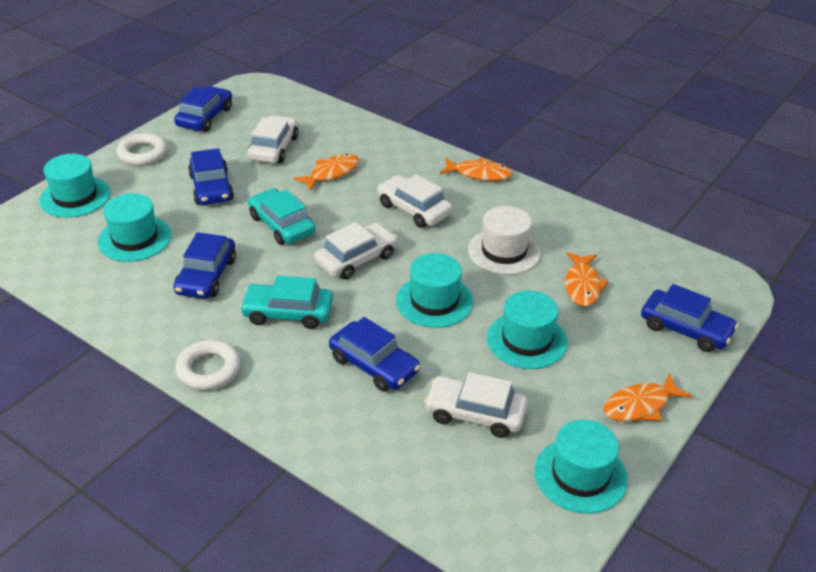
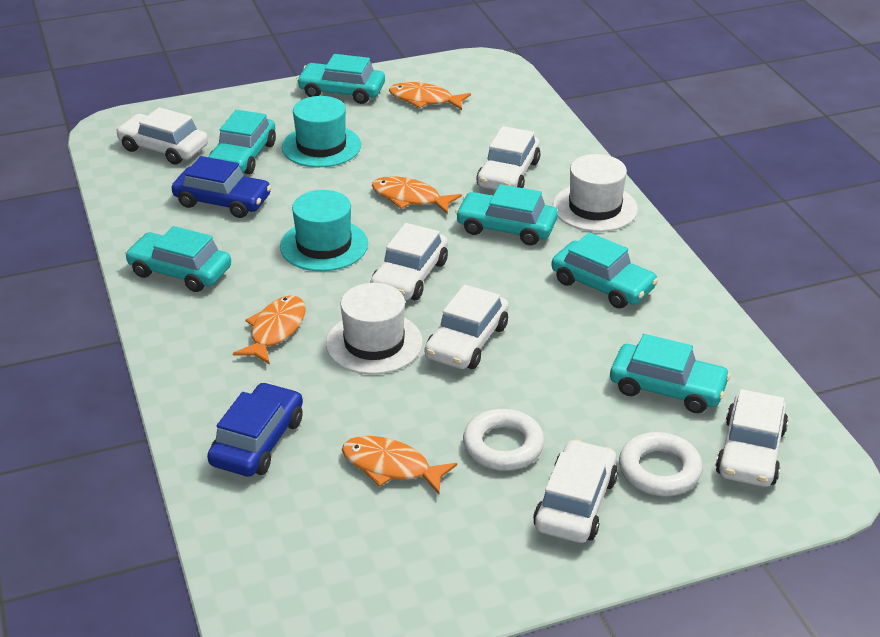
blue car: 5 -> 2
turquoise car: 2 -> 6
turquoise hat: 5 -> 2
white car: 4 -> 6
white hat: 1 -> 2

